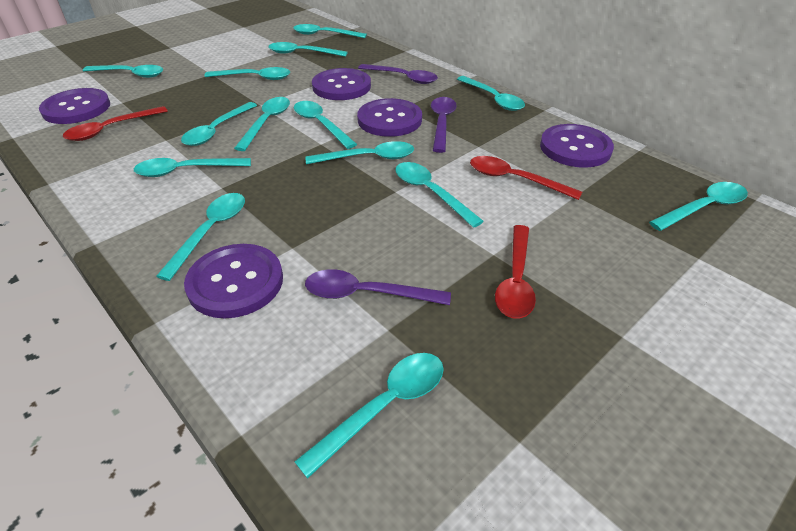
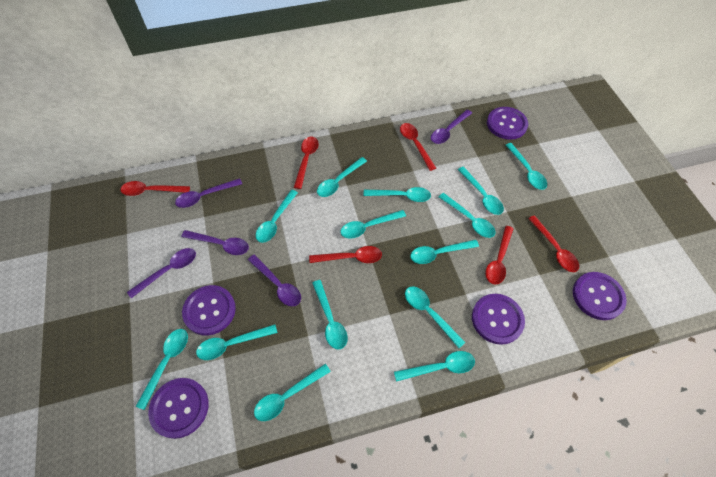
purple spoon: 3 -> 5
red spoon: 3 -> 6

